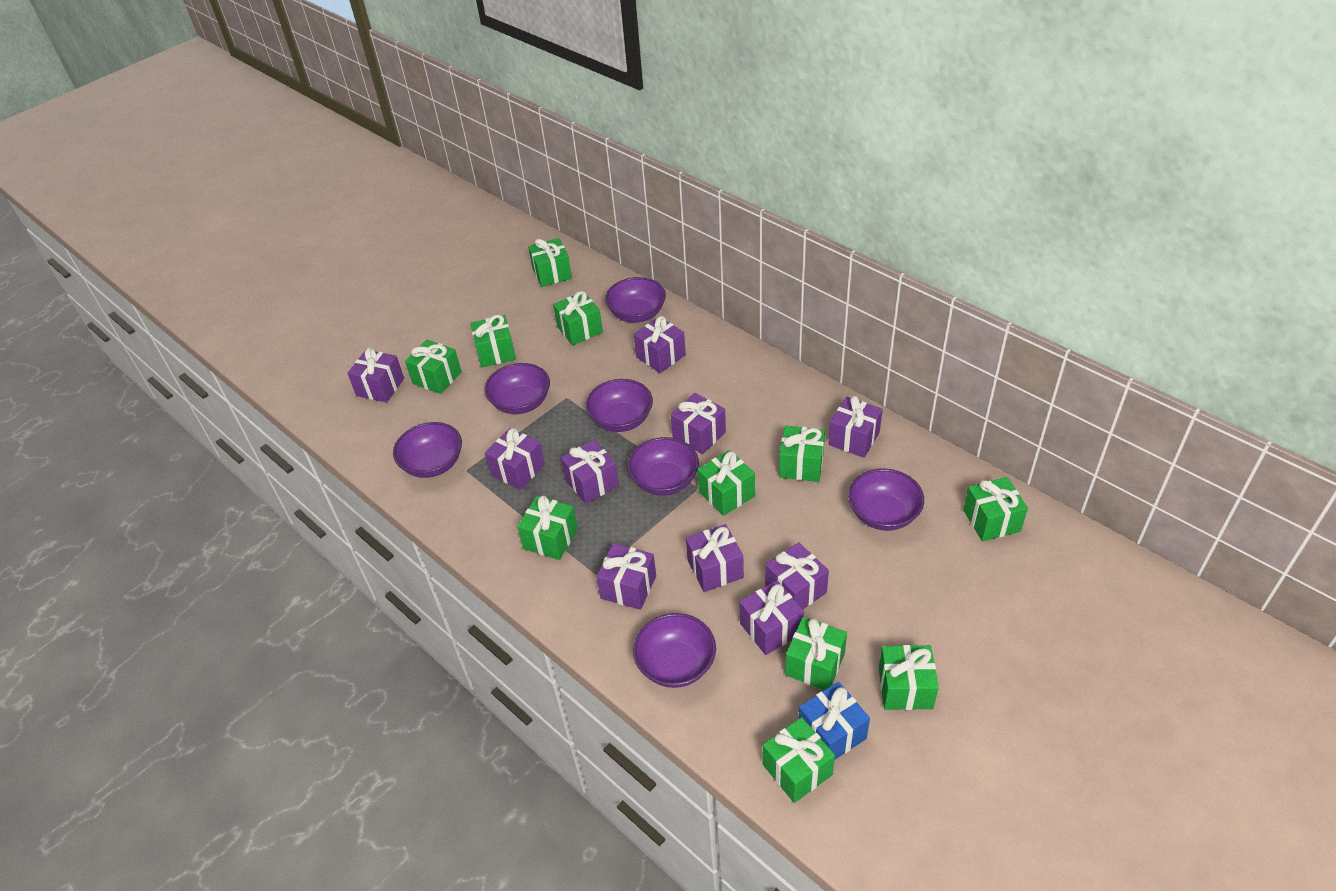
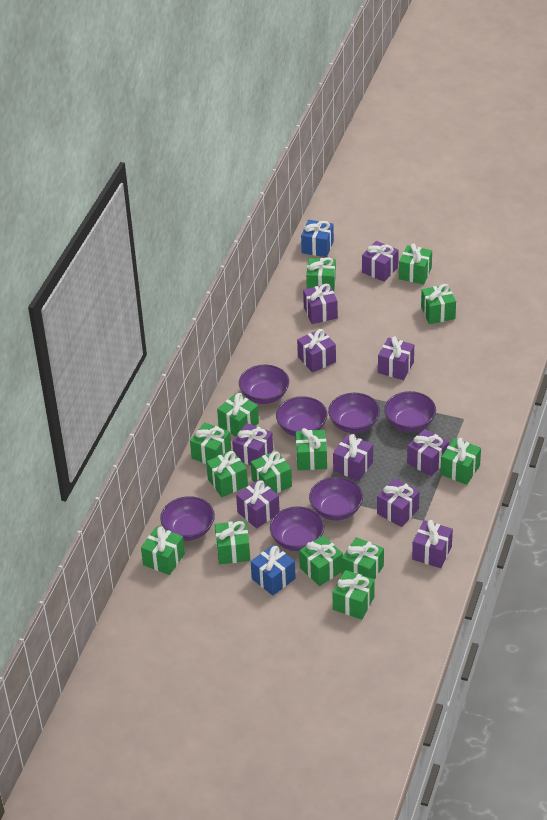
blue gift: 1 -> 2
green gift: 11 -> 14

